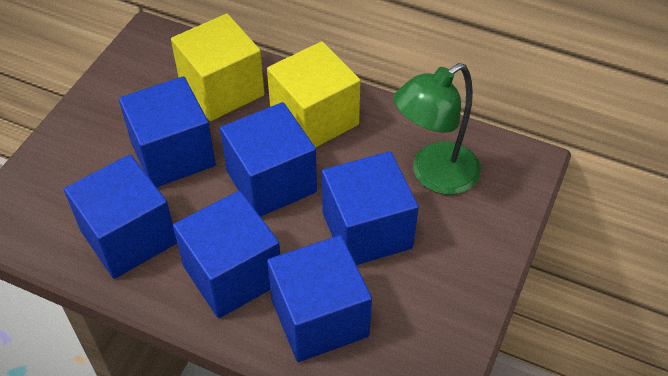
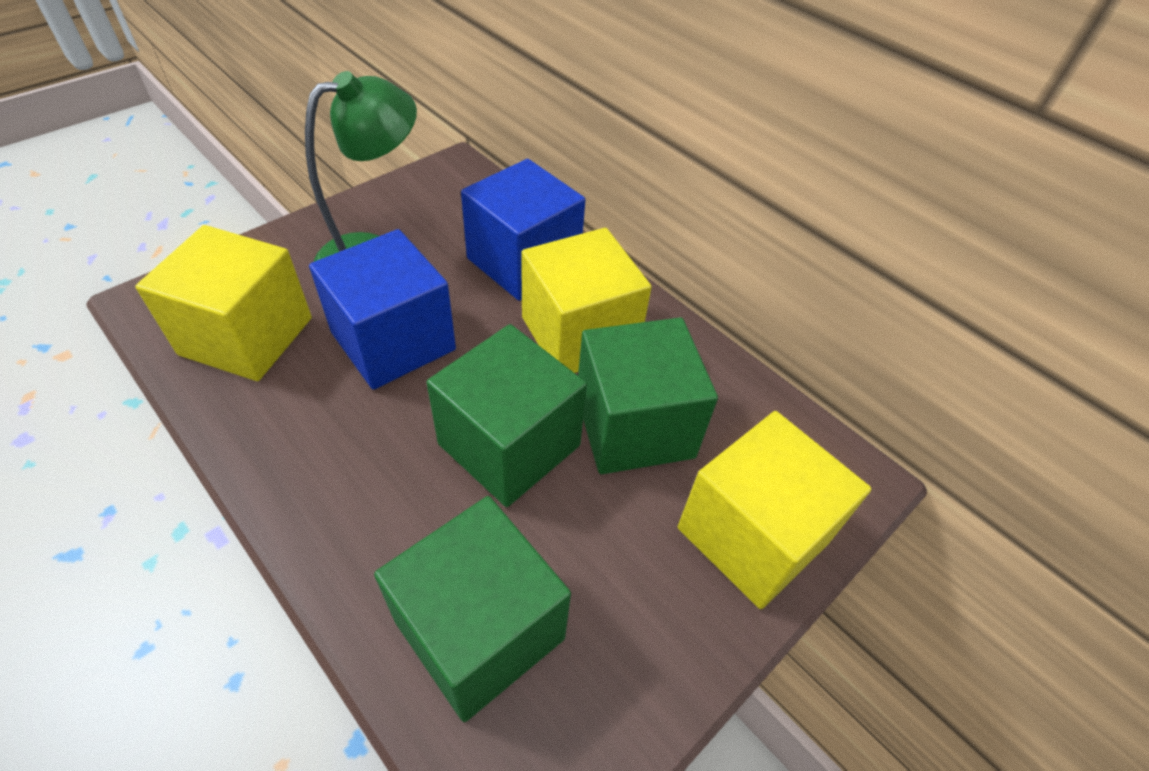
blue cube: 6 -> 2
green cube: 0 -> 3
yellow cube: 2 -> 3

